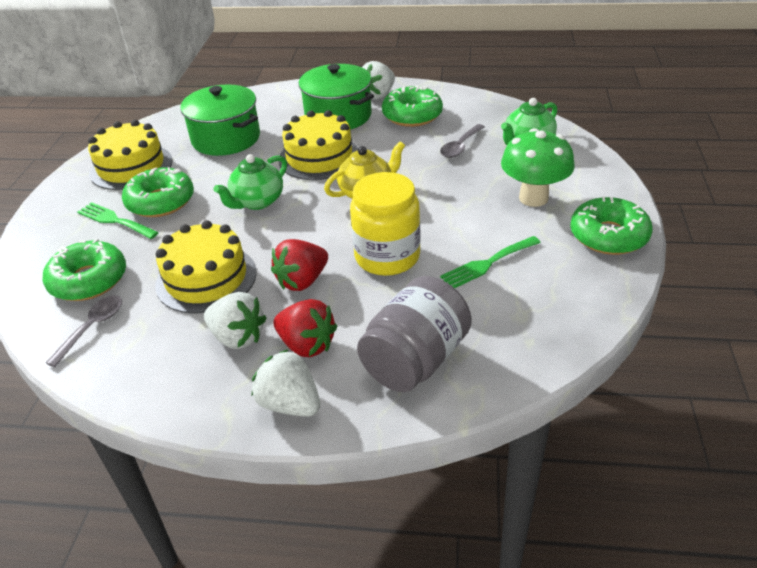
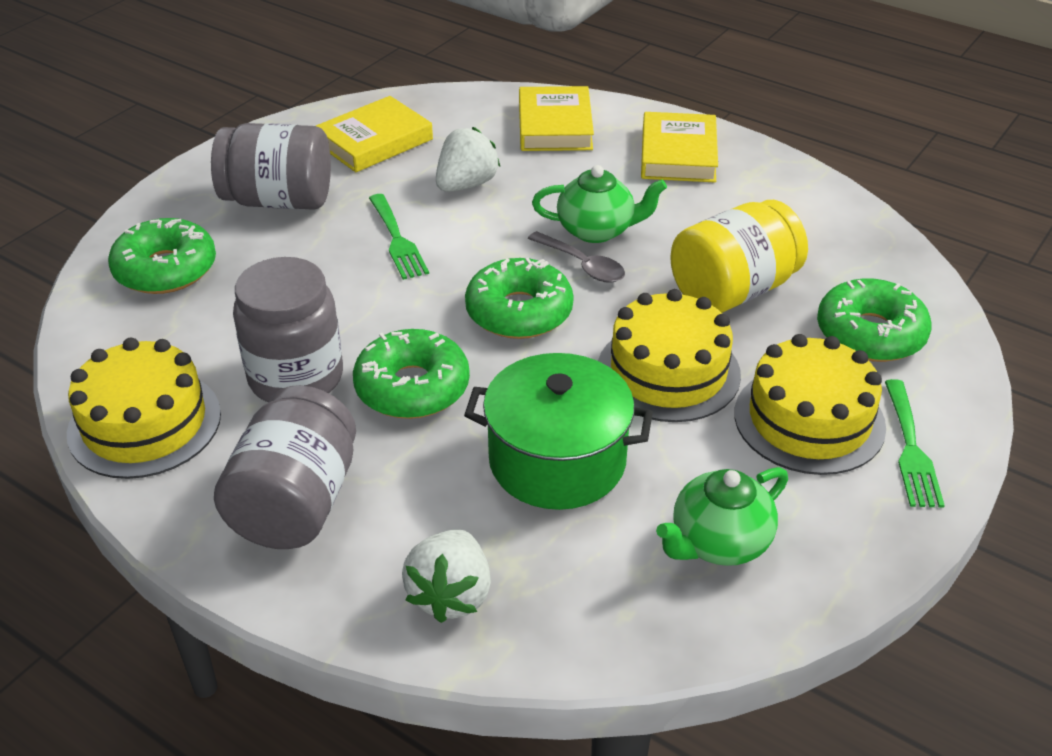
green mushroom: 1 -> 0
green pot: 2 -> 1
grey jar: 1 -> 3
grey spoon: 2 -> 1
red strawberry: 2 -> 0
white strawberry: 3 -> 2
yellow book: 0 -> 3
yellow teapot: 1 -> 0

